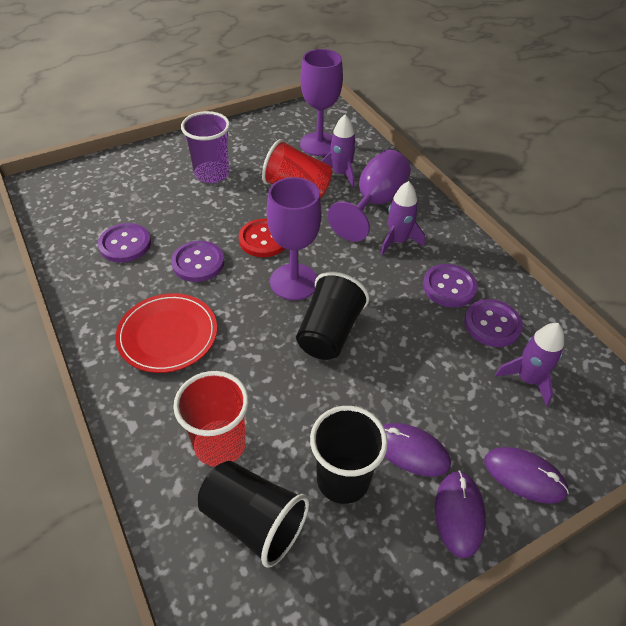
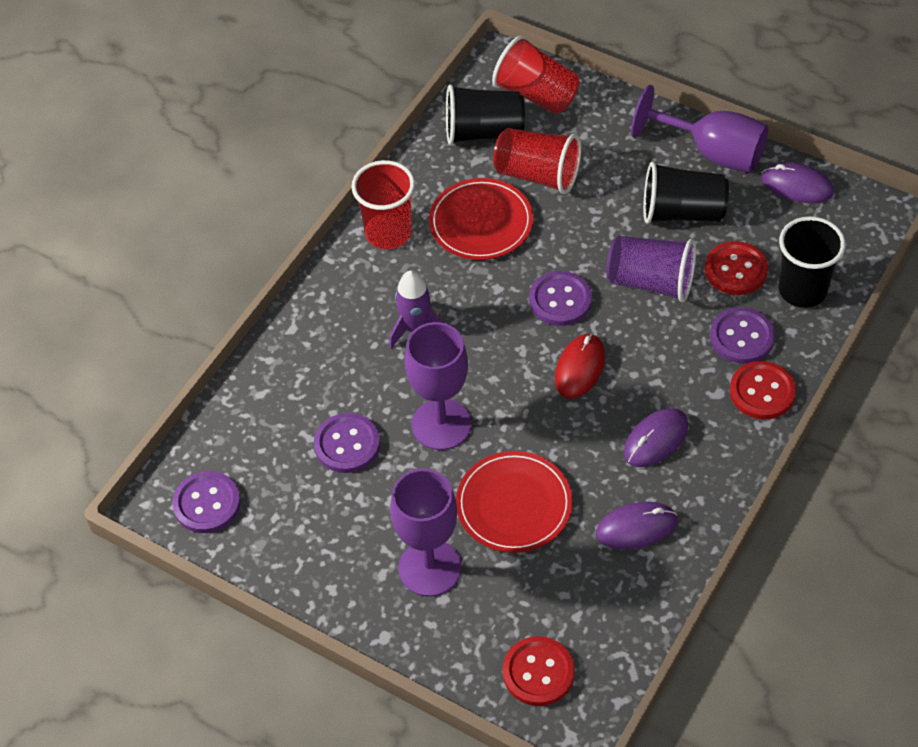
purple rocket: 3 -> 1
red button: 1 -> 3
red cup: 2 -> 3
red mouse: 0 -> 1
red plate: 1 -> 2

